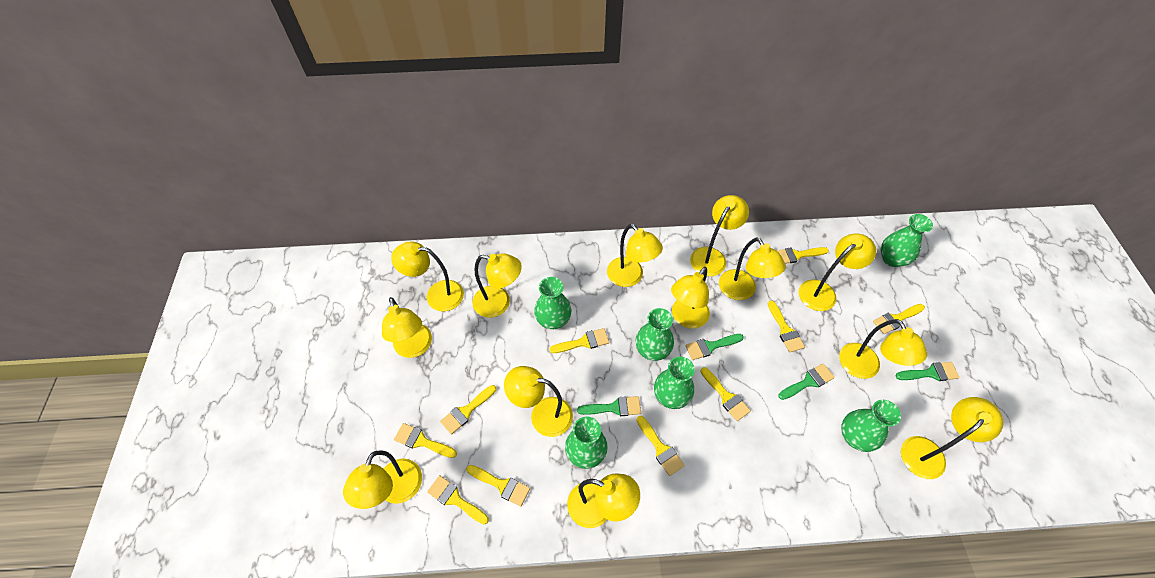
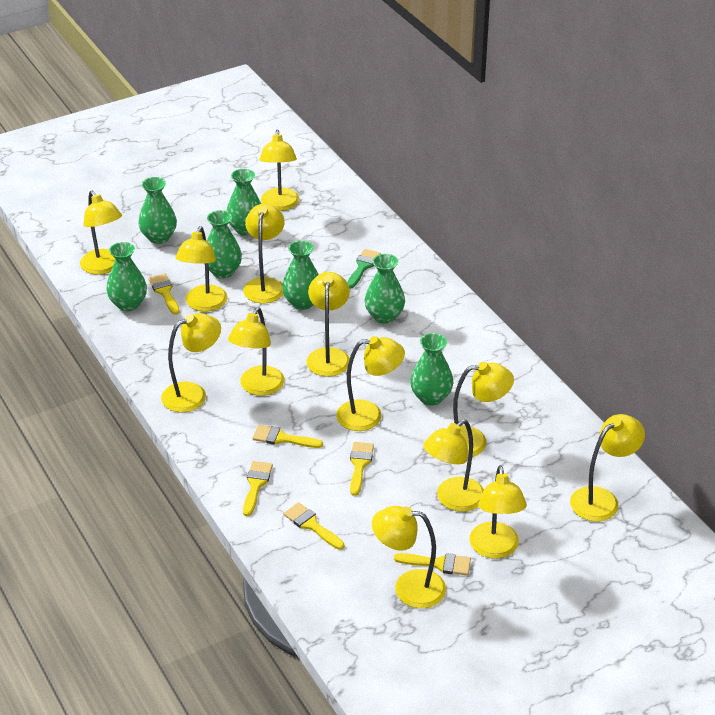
green brush: 4 -> 1
green vase: 6 -> 7
yellow brush: 10 -> 6

